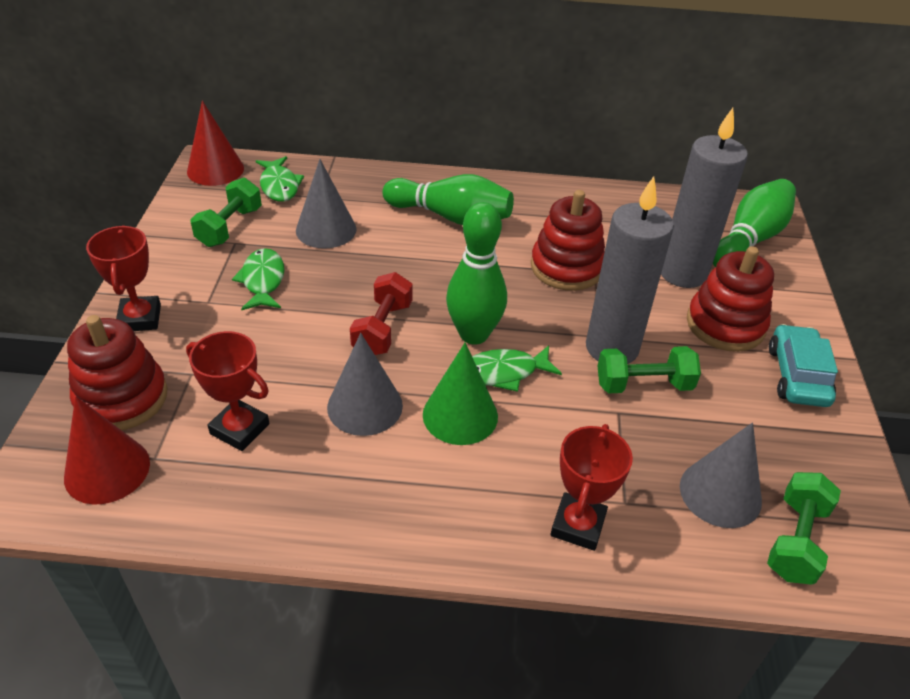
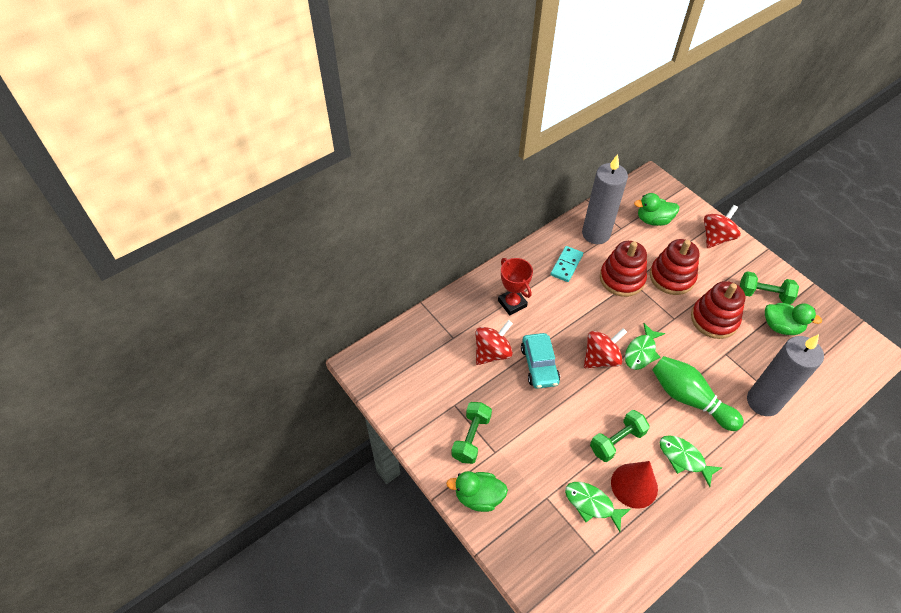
green bowling pin: 3 -> 1
green cone: 1 -> 0
green duck: 0 -> 3
grey cone: 3 -> 0
red cone: 2 -> 1
red dumbbell: 1 -> 0
red spinning top: 0 -> 3
red trophy: 3 -> 1
turquoise domino: 0 -> 1

